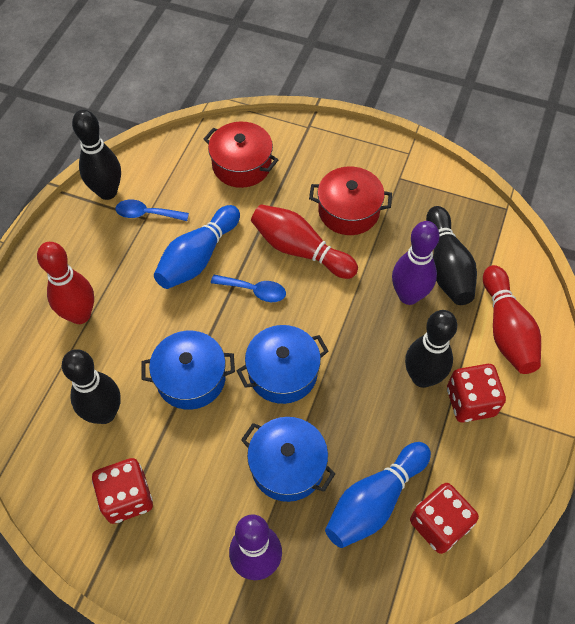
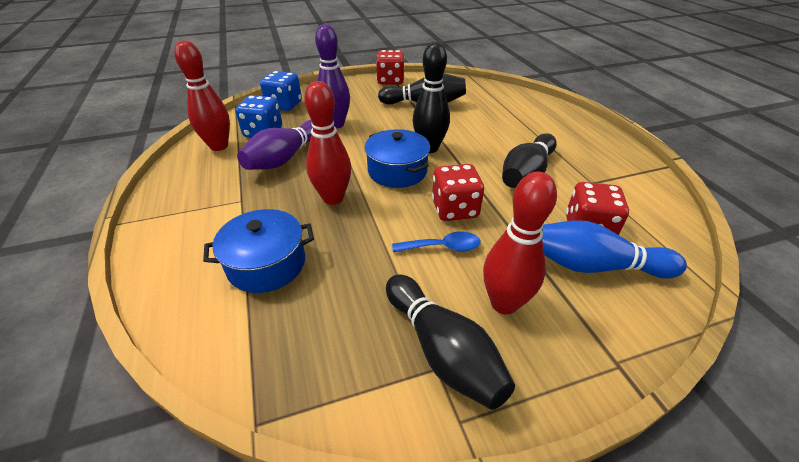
blue bowling pin: 2 -> 1
blue dice: 0 -> 2
blue pot: 3 -> 2
blue spoon: 2 -> 1
red pot: 2 -> 0

